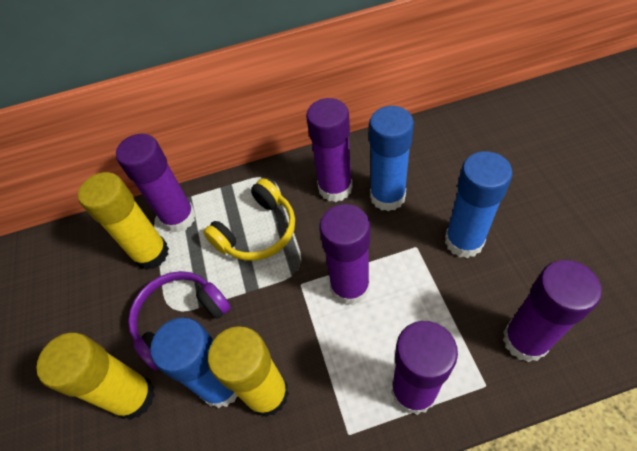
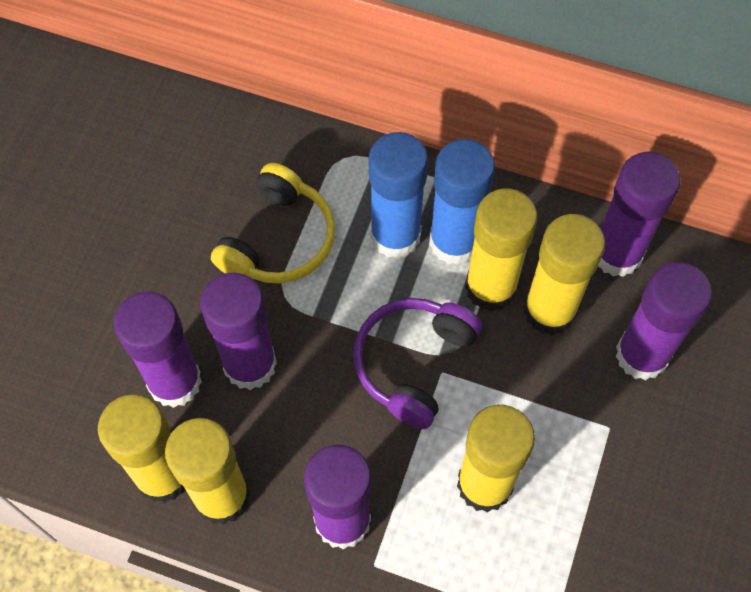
blue glue stick: 3 -> 2
yellow glue stick: 3 -> 5

